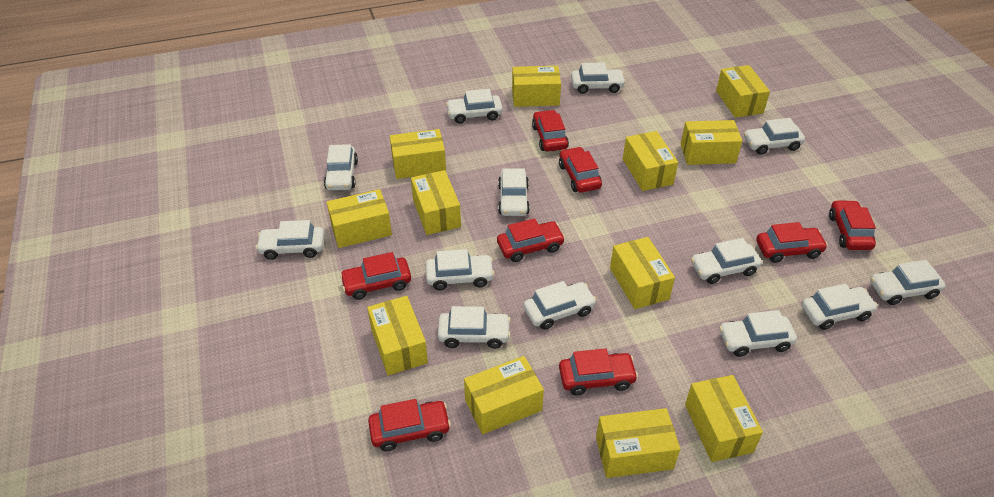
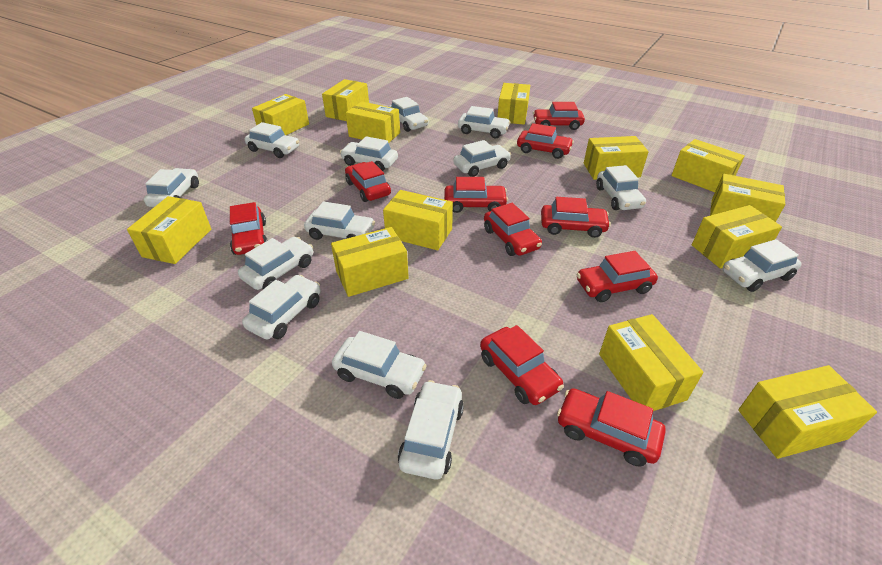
red car: 8 -> 10
yellow box: 12 -> 13

